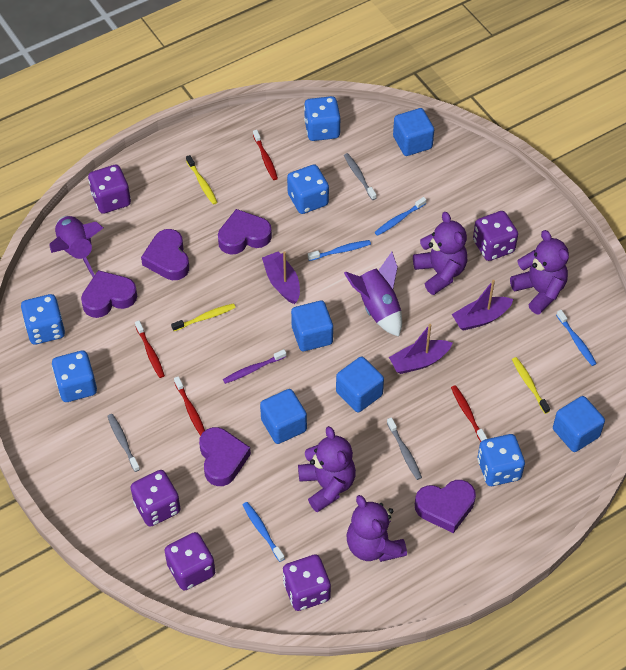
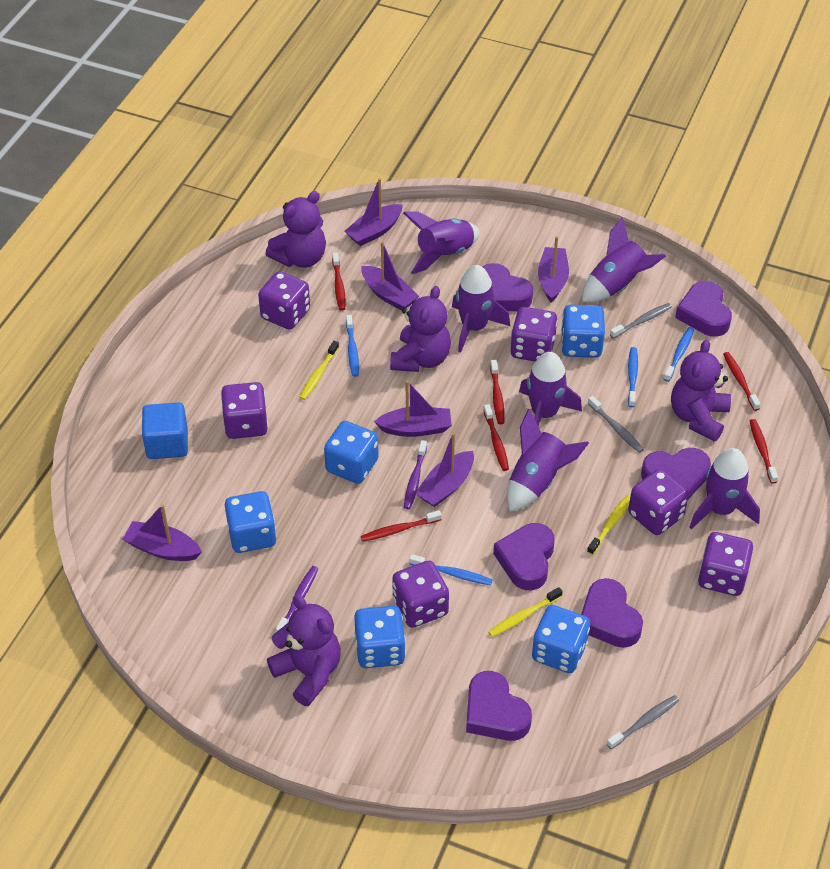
blue cube: 5 -> 1
purple boat: 3 -> 6
purple dice: 5 -> 6
purple heart: 5 -> 6
purple rocket: 2 -> 6
purple toothbrush: 1 -> 2
red toothbrush: 4 -> 6

